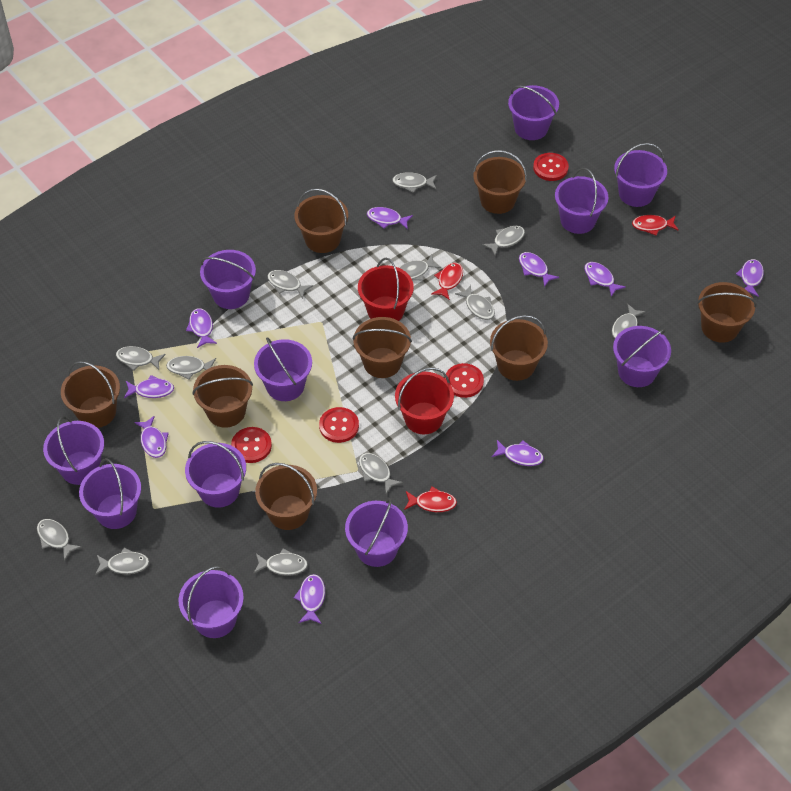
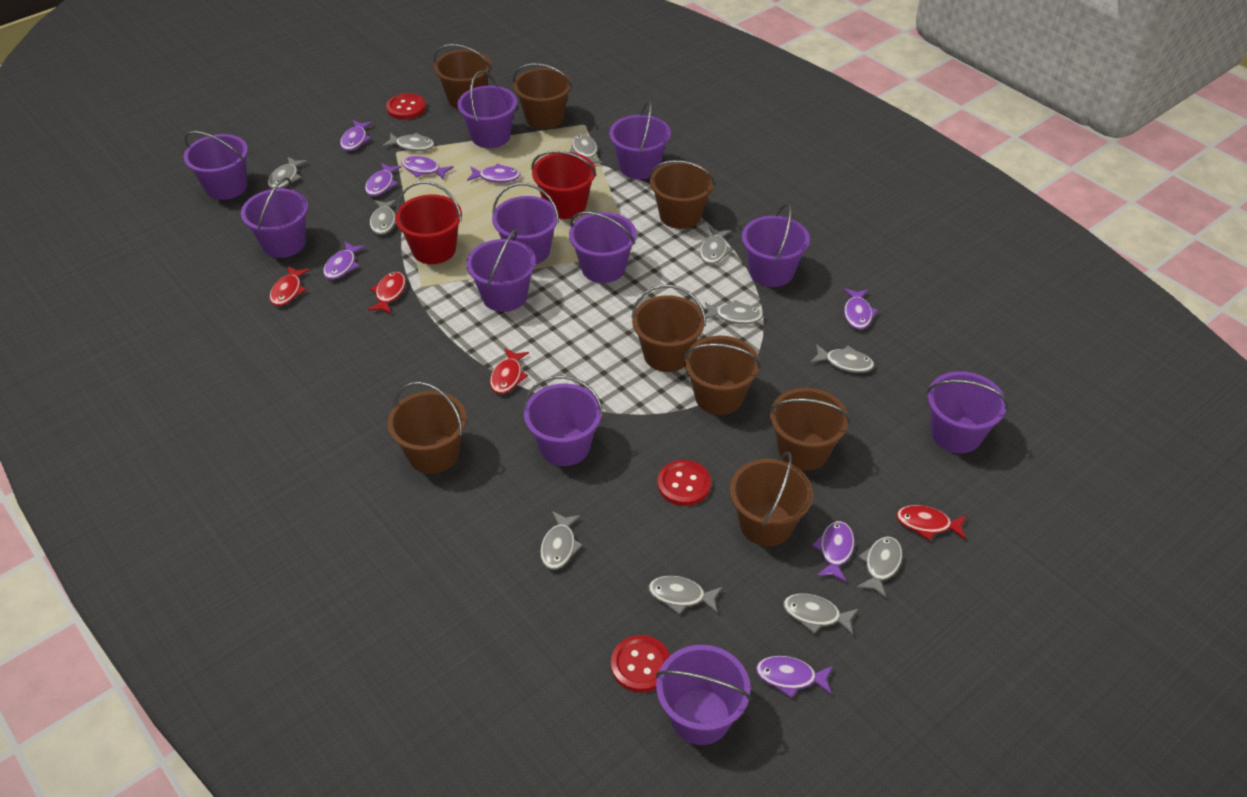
grey fish: 12 -> 11
purple fish: 9 -> 8
red button: 4 -> 3
red fish: 3 -> 4

